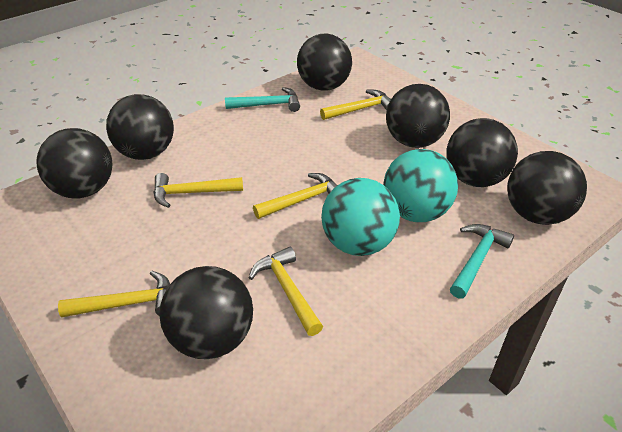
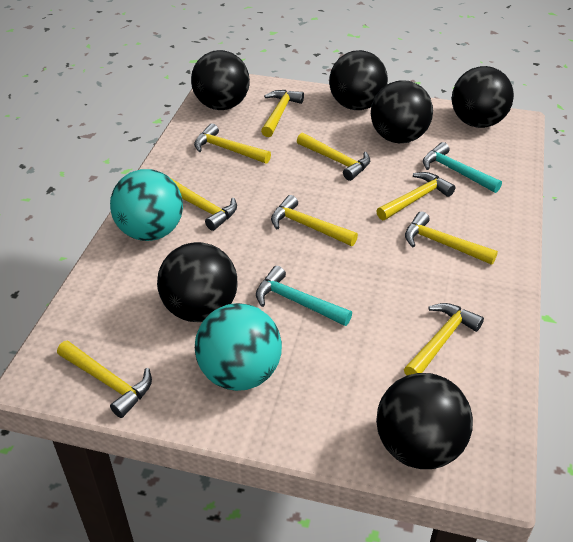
black ball: 7 -> 6
yellow hammer: 5 -> 9

